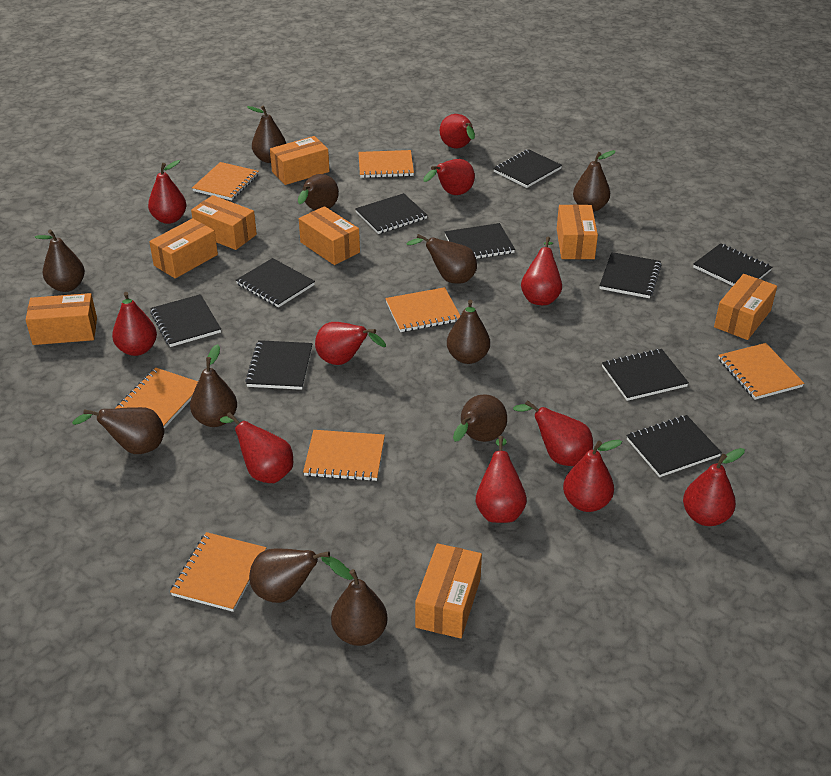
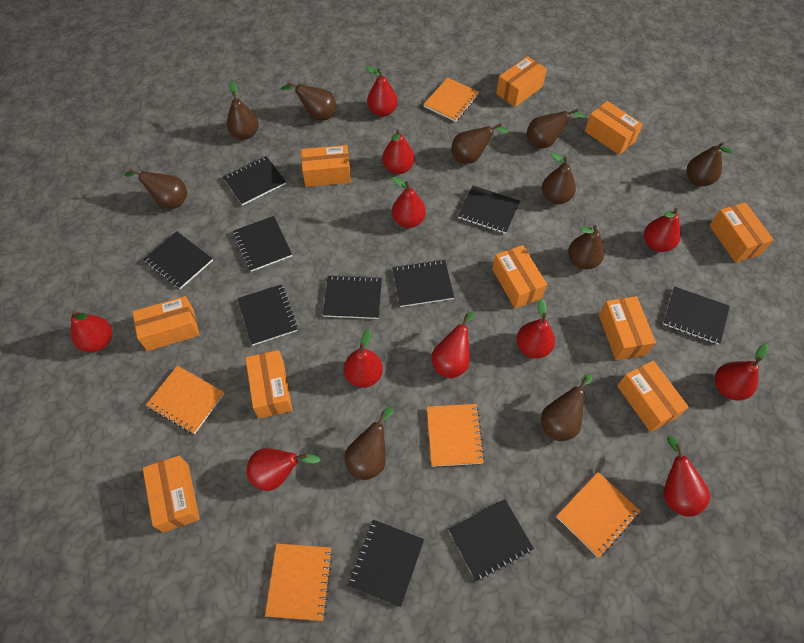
brown pear: 11 -> 10
orange box: 8 -> 10
orange notebook: 7 -> 5

